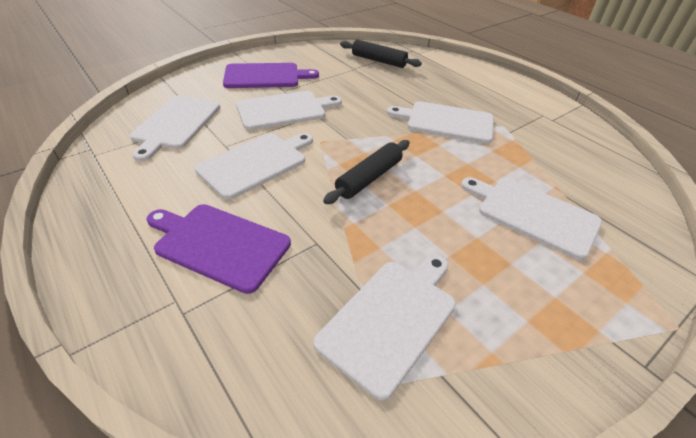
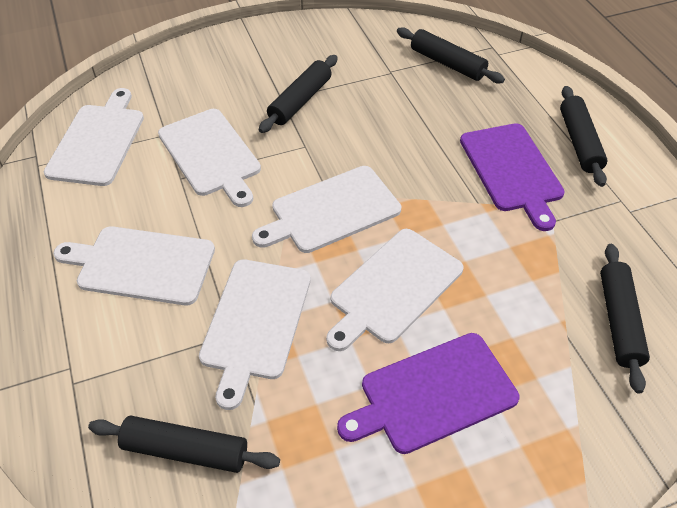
black rolling pin: 2 -> 5

